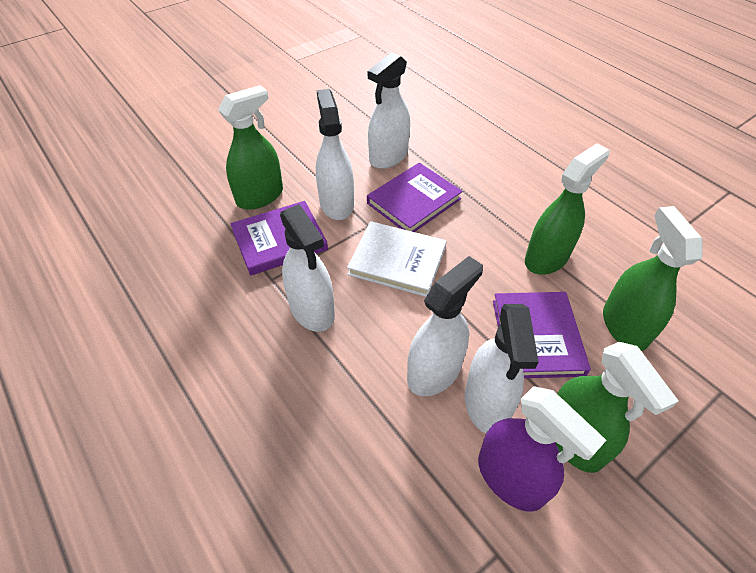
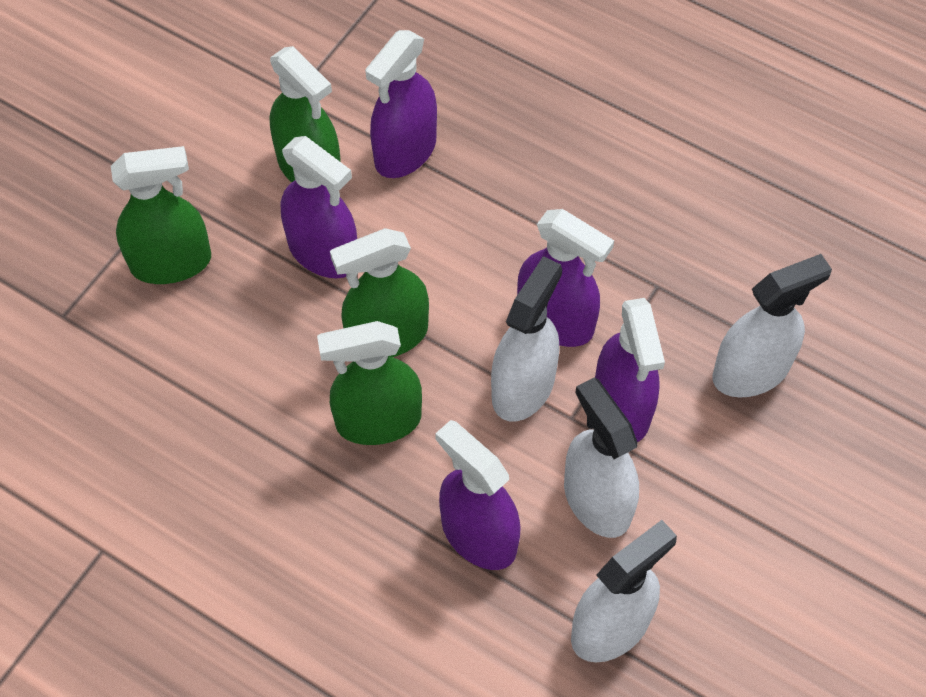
purple book: 3 -> 0
purple spray bottle: 1 -> 5
white book: 1 -> 0
white spray bottle: 5 -> 4

